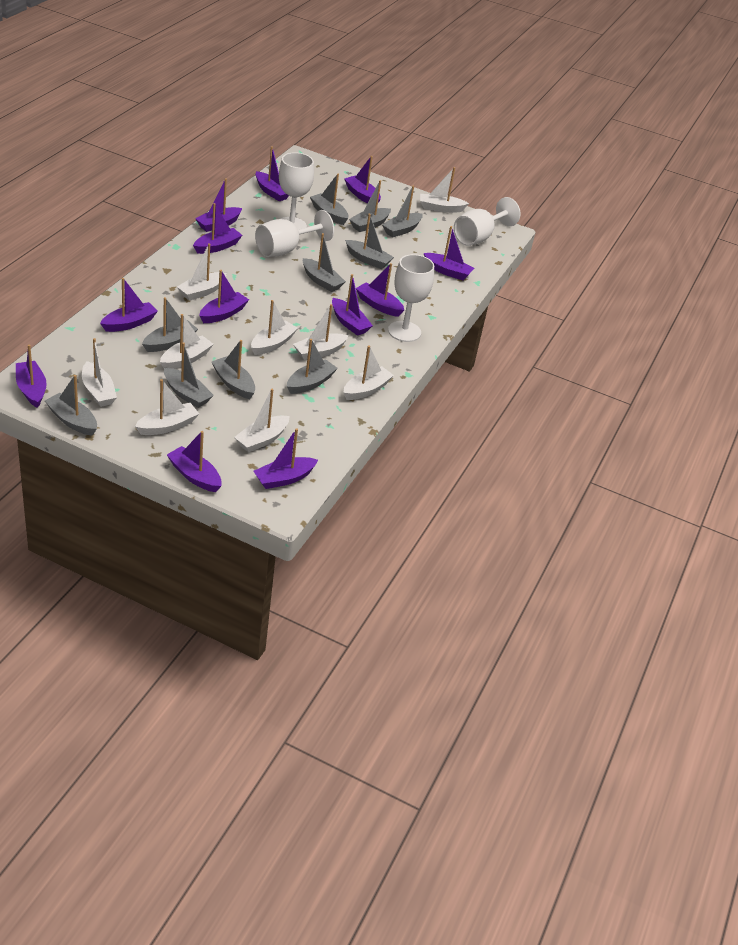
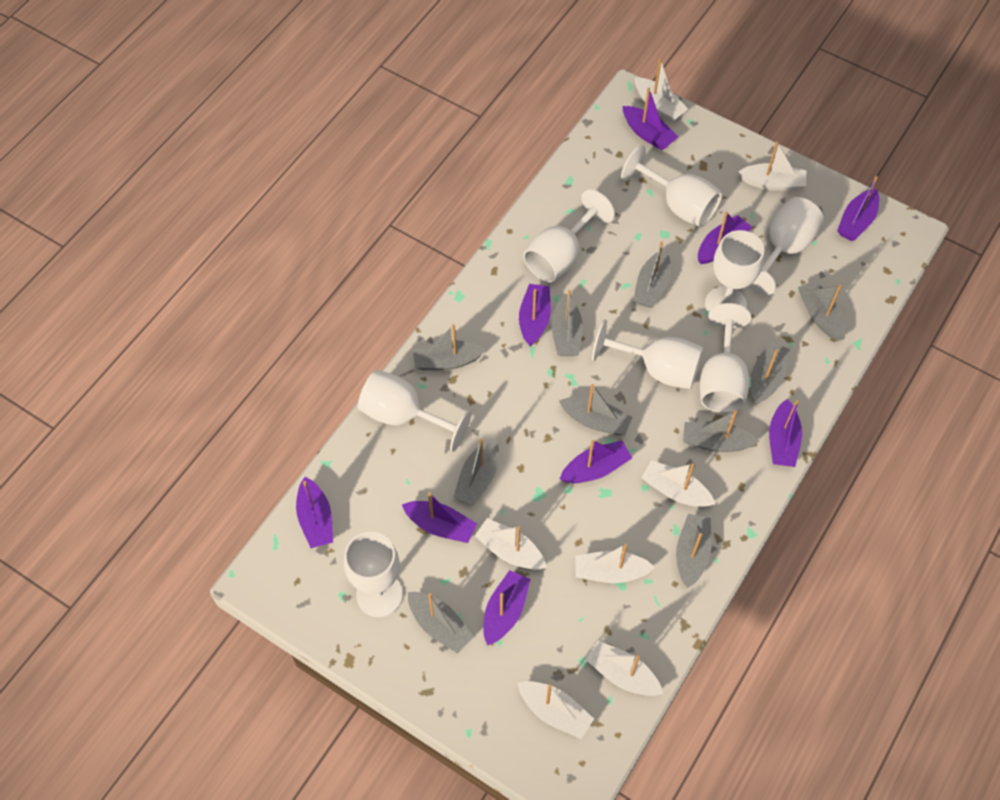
purple boat: 12 -> 9
white boat: 9 -> 7
white goblet: 4 -> 8

